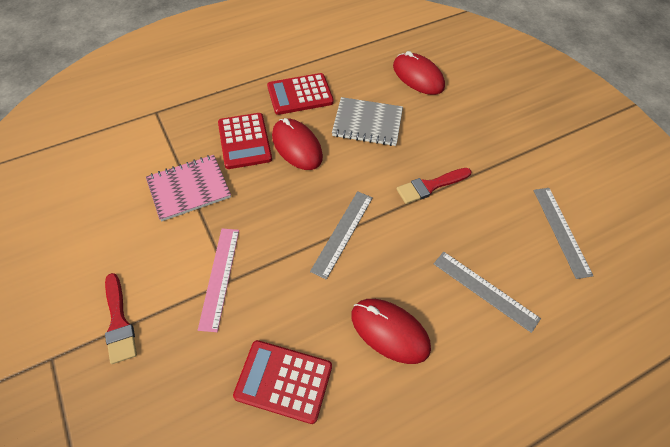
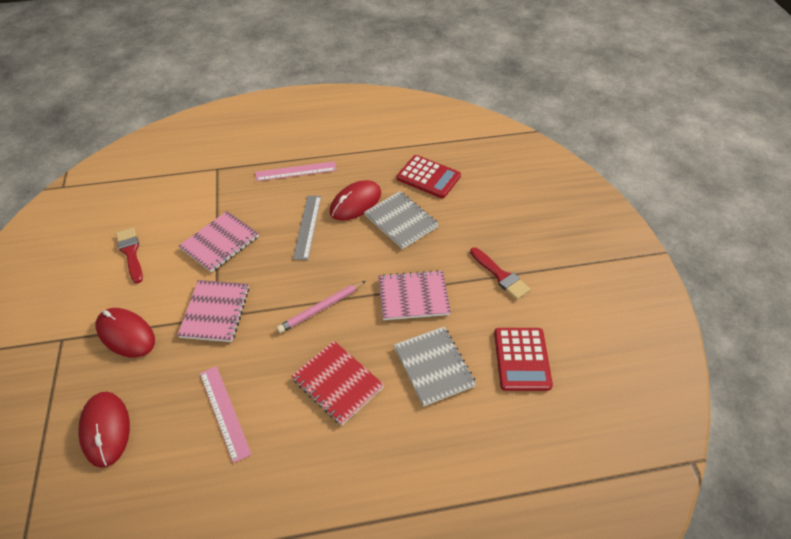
grey notebook: 1 -> 2
grey ruler: 3 -> 1
pink notebook: 1 -> 3
pink pencil: 0 -> 1
pink ruler: 1 -> 2
red calculator: 3 -> 2
red notebook: 0 -> 1

